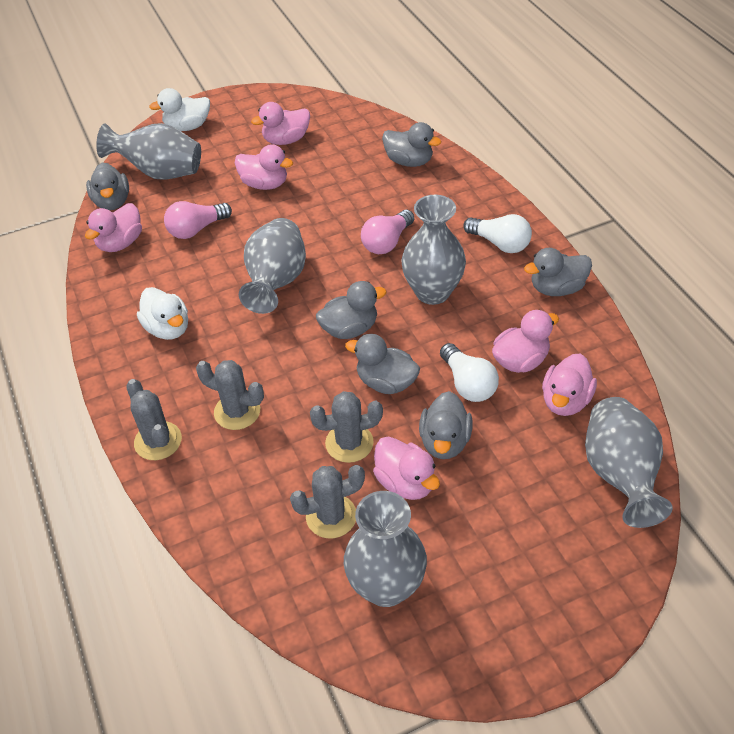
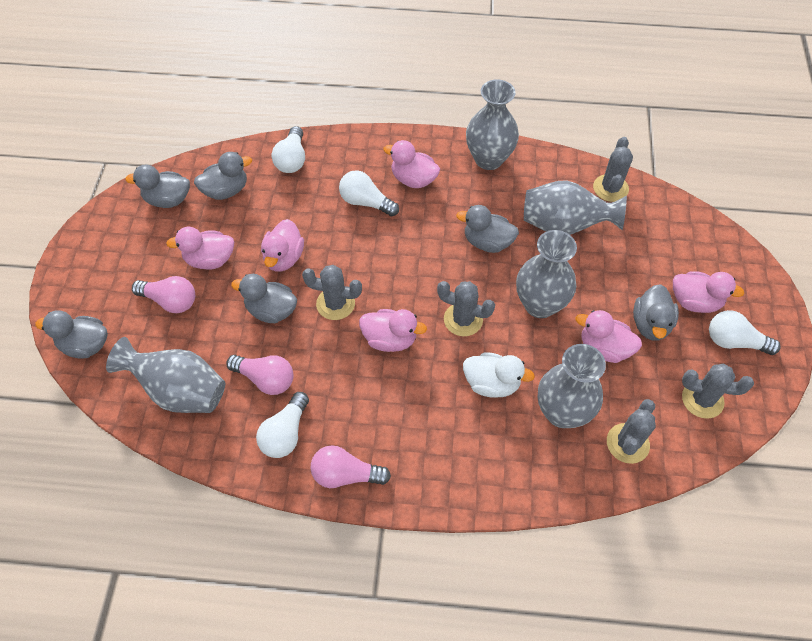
grey cactus: 4 -> 5
pink light bulb: 2 -> 3
white duck: 2 -> 1
white light bulb: 2 -> 4

